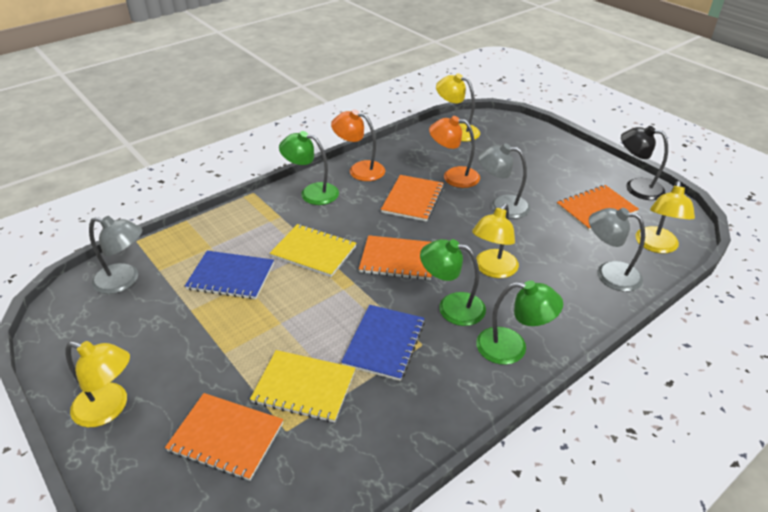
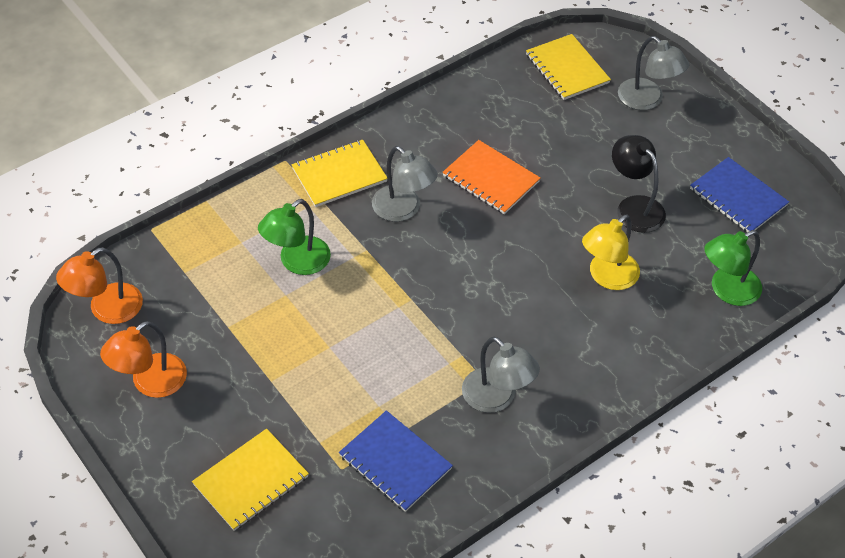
green lamp: 3 -> 2
orange notebook: 4 -> 1
yellow lamp: 4 -> 1
yellow notebook: 2 -> 3

